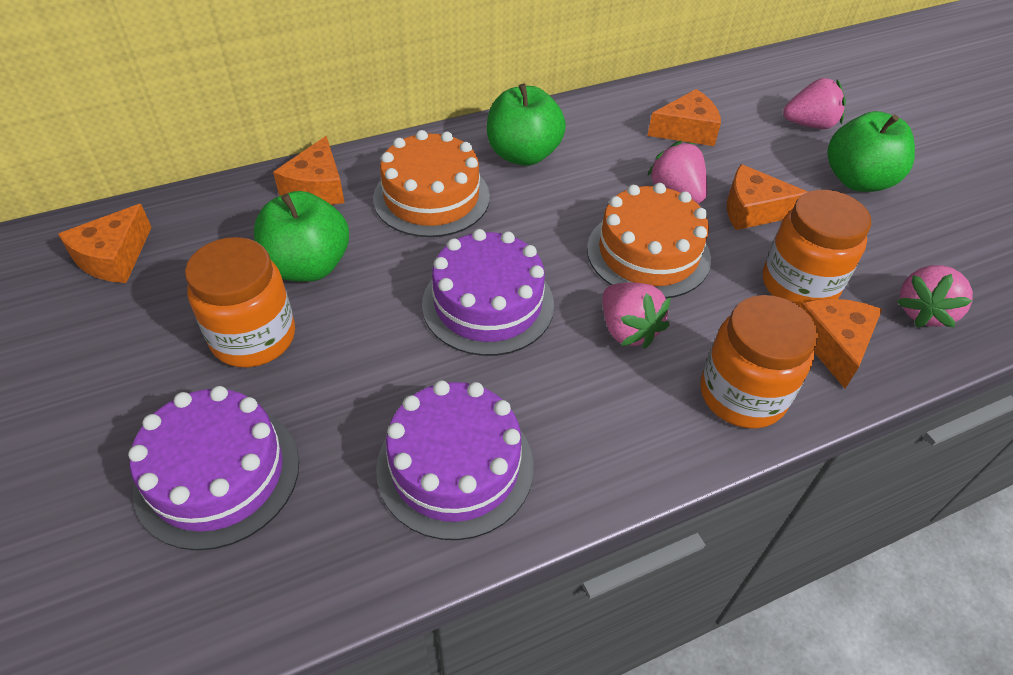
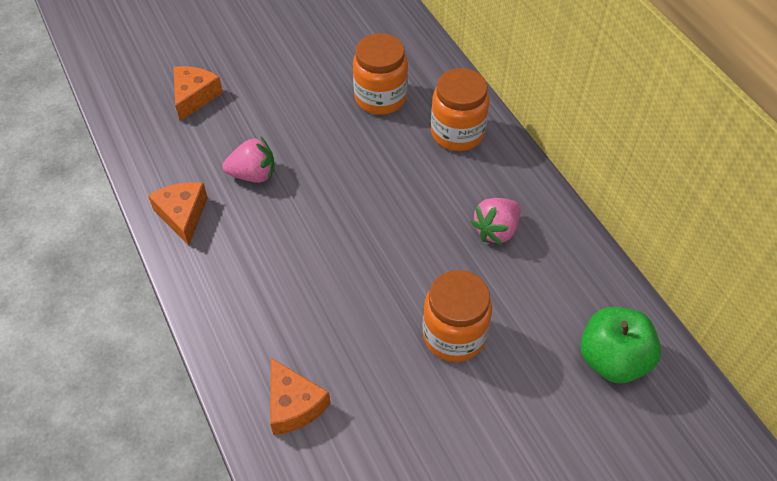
green apple: 3 -> 1
orange cake: 2 -> 0
orange cheese: 5 -> 3
pink strawberry: 4 -> 2
purple cake: 3 -> 0

